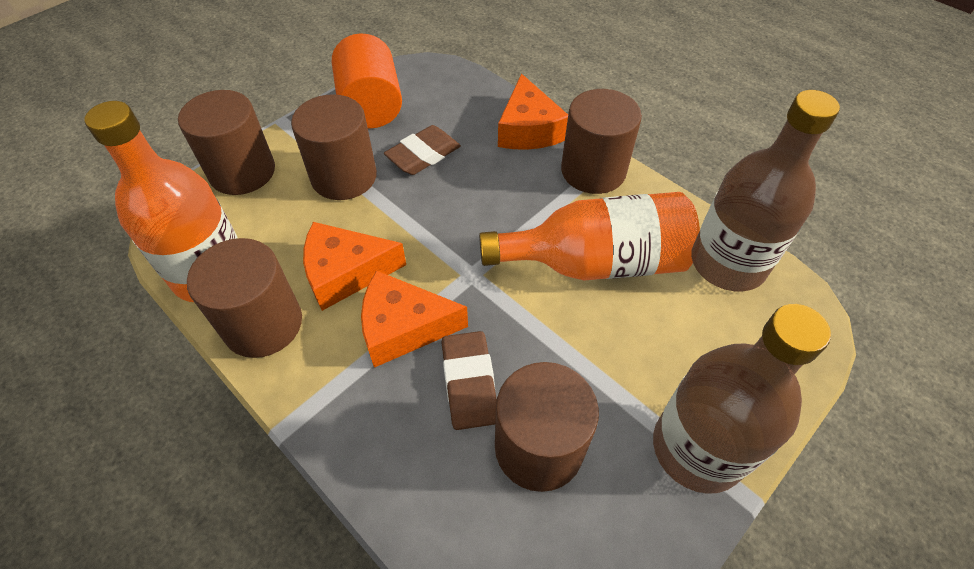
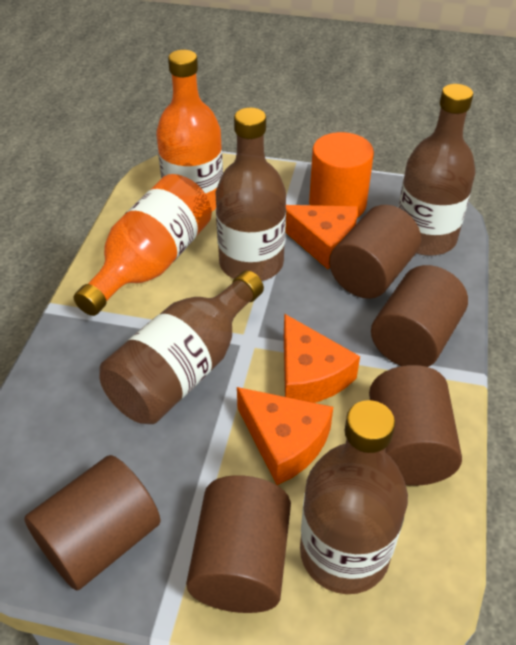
brown bottle: 2 -> 4
brown eraser: 2 -> 0

